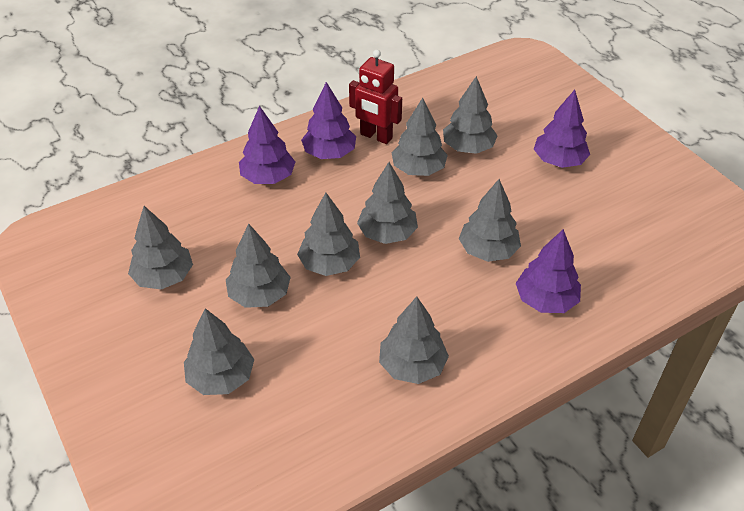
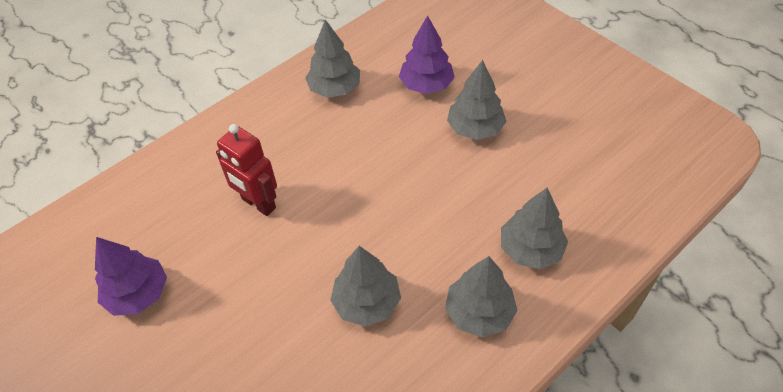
grey tree: 9 -> 5
purple tree: 4 -> 2

